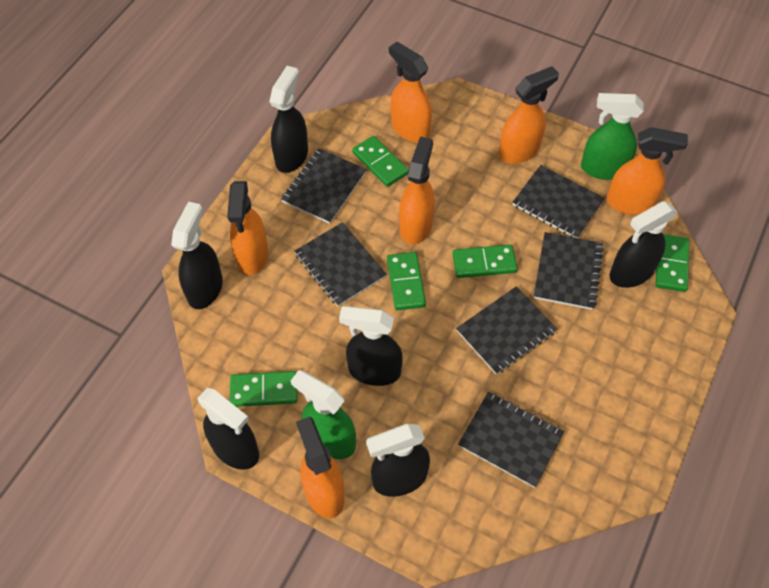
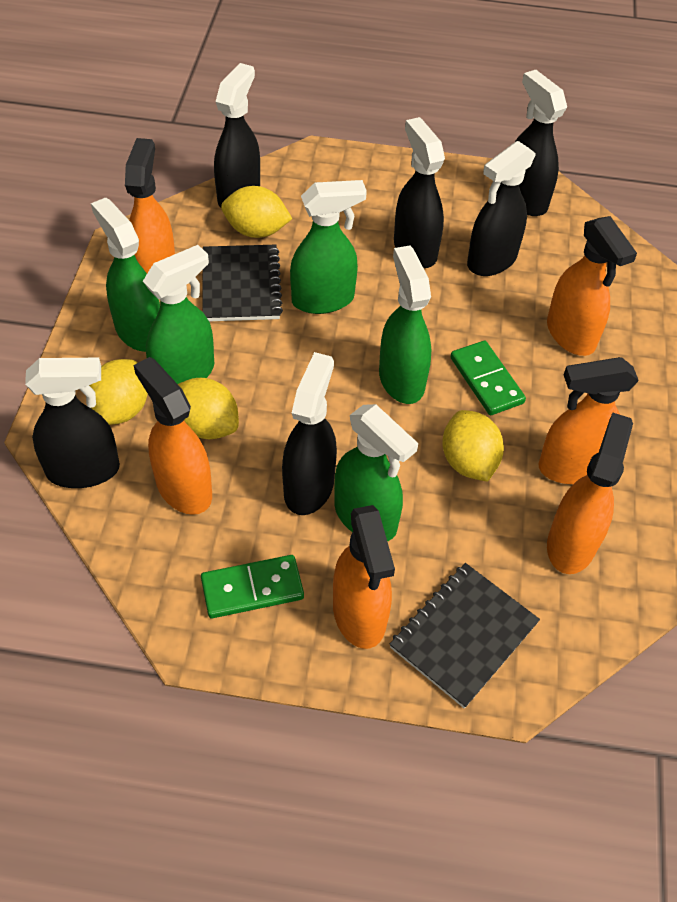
black notebook: 6 -> 2
green domino: 5 -> 2
green spray bottle: 2 -> 5
yellow lemon: 0 -> 4

